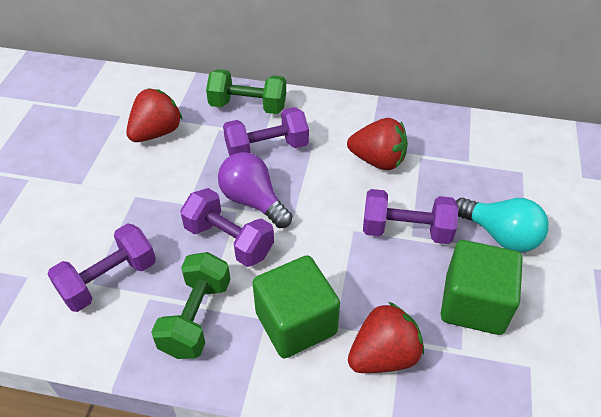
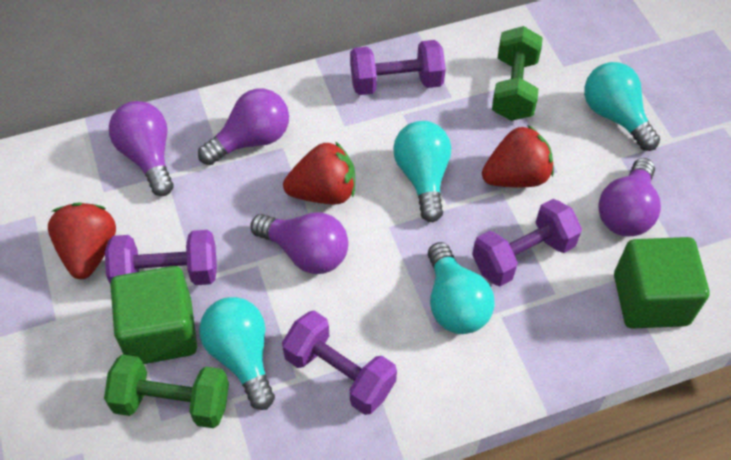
purple light bulb: 1 -> 4
turquoise light bulb: 1 -> 4

